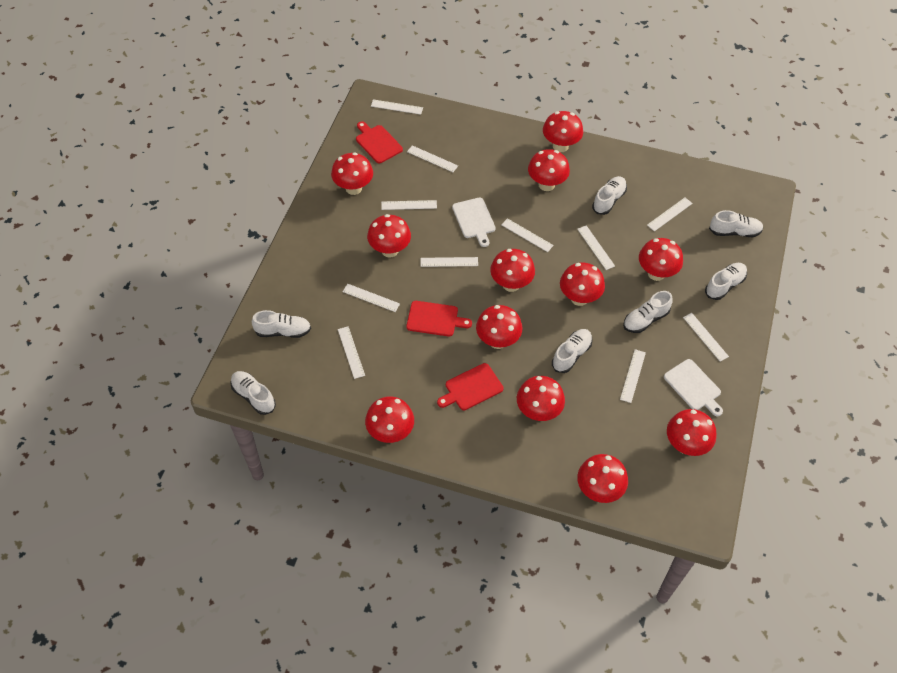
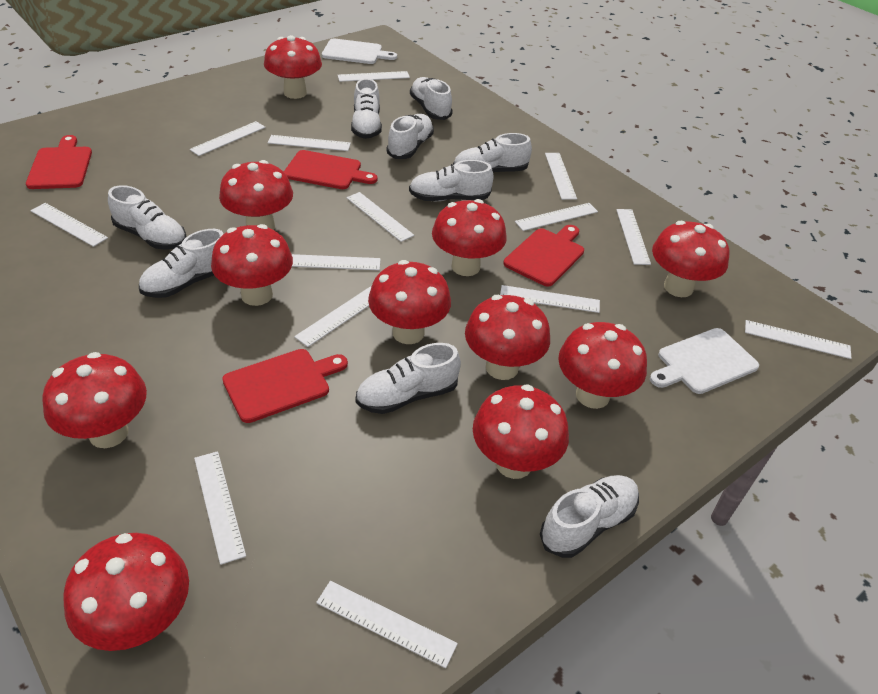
red cutting board: 3 -> 4
red mushroom: 12 -> 11
white ruler: 11 -> 14
white shoe: 7 -> 9

